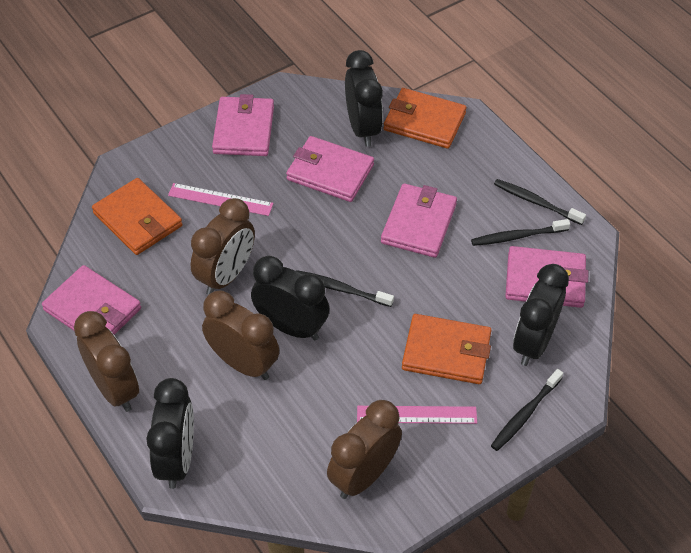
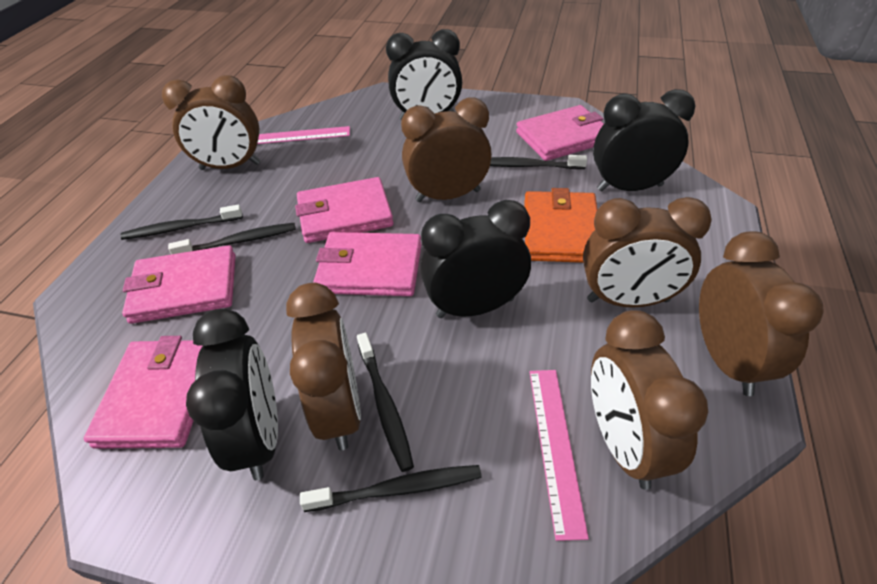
black toothbrush: 4 -> 5
brown clock: 4 -> 6
orange wallet: 3 -> 1

